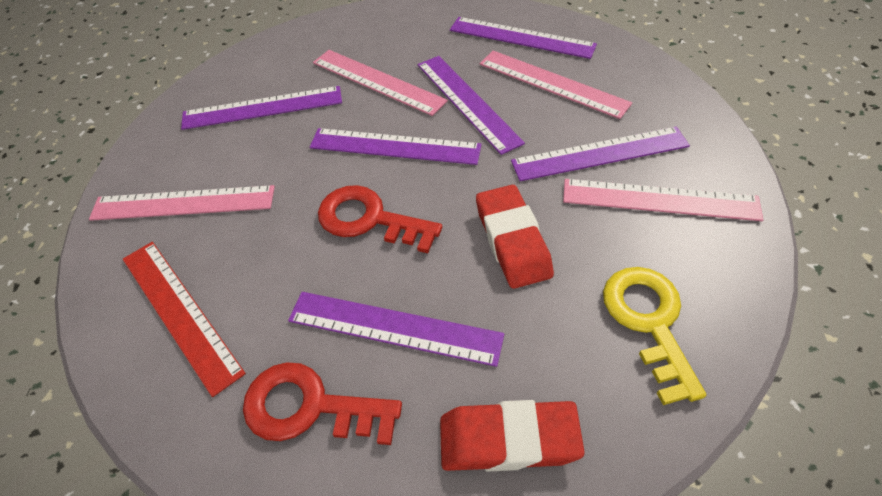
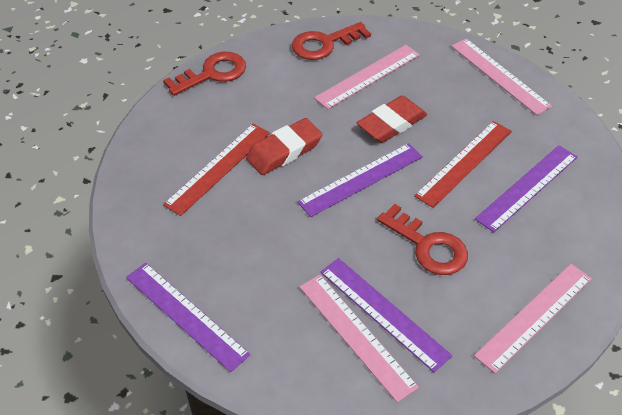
purple ruler: 6 -> 4
red key: 2 -> 3
red ruler: 1 -> 2
yellow key: 1 -> 0

